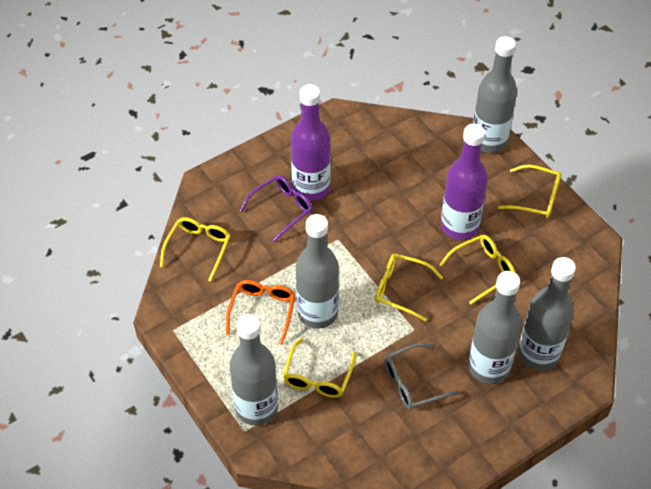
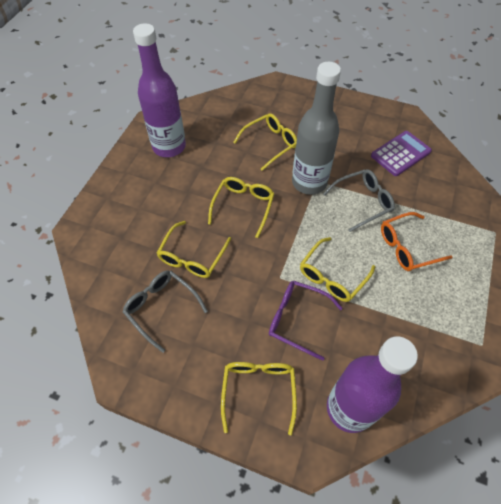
grey bottle: 5 -> 1
grey glasses: 1 -> 2
purple calculator: 0 -> 1

